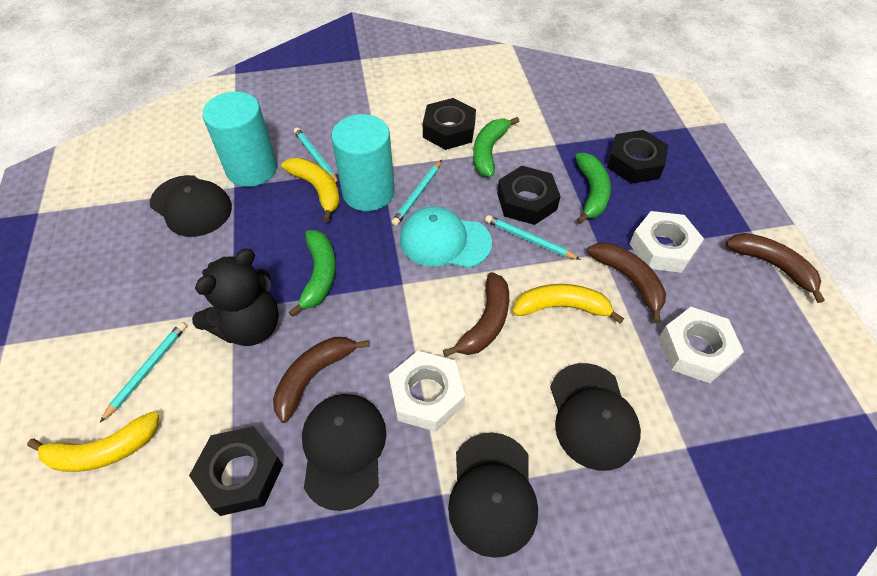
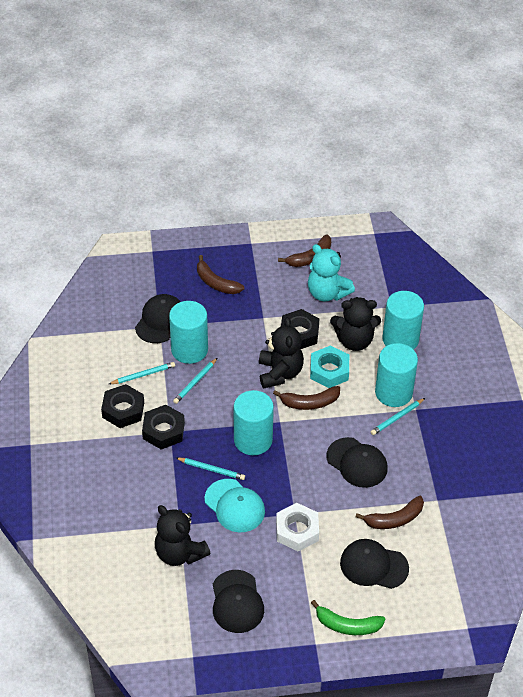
black nut: 4 -> 3
black teddy bear: 1 -> 3
green banana: 3 -> 1
turquoise cylinder: 2 -> 4
turquoise nut: 0 -> 1
turquoise teddy bear: 0 -> 1
white nut: 3 -> 1
yellow banana: 3 -> 0

